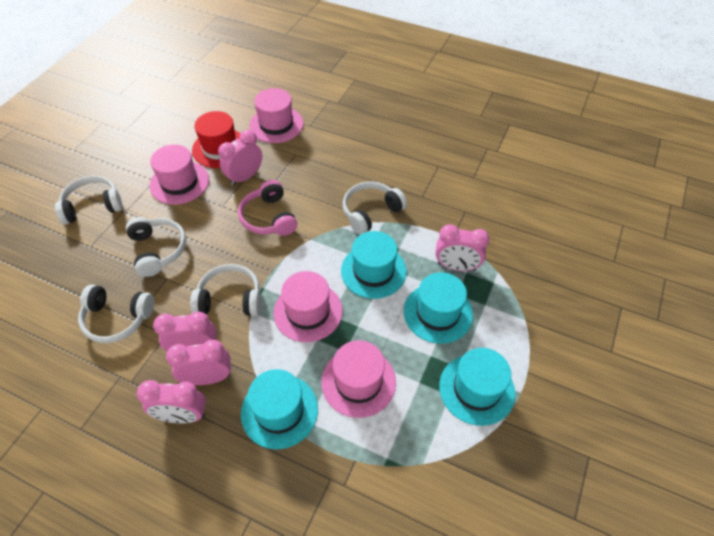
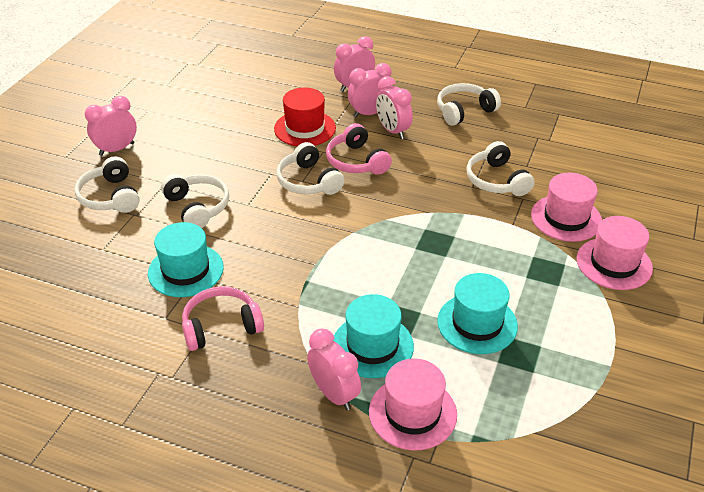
pink hat: 4 -> 3
pink headphones: 1 -> 2
turquoise hat: 4 -> 3

